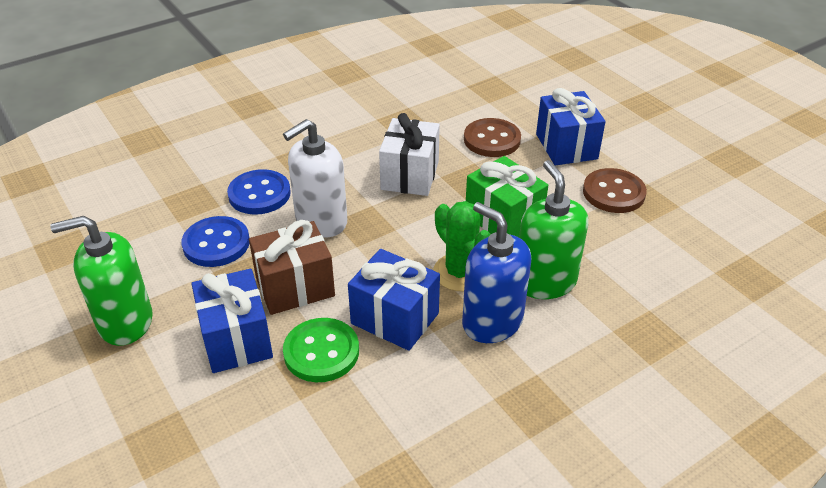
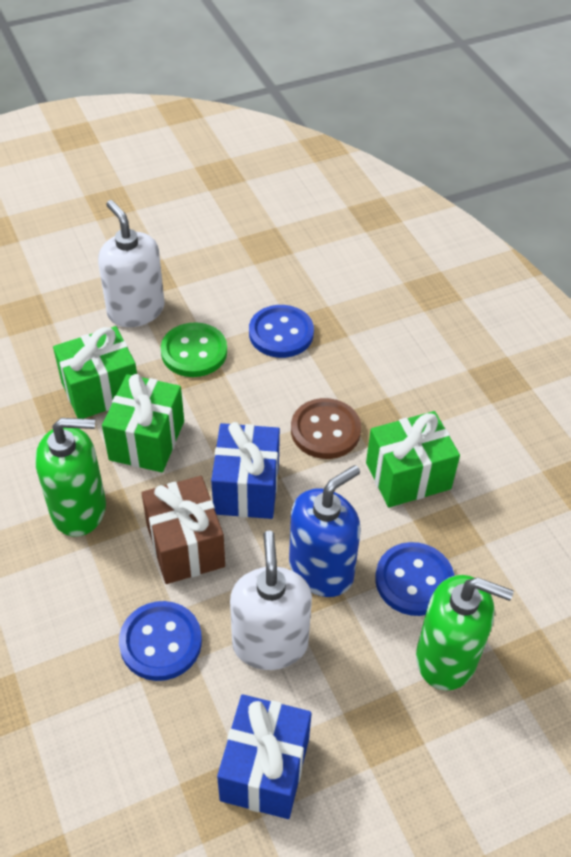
blue button: 2 -> 3
blue gift: 3 -> 2
brown button: 2 -> 1
green cactus: 1 -> 0
green gift: 1 -> 3
white gift: 1 -> 0
white soap dispenser: 1 -> 2

